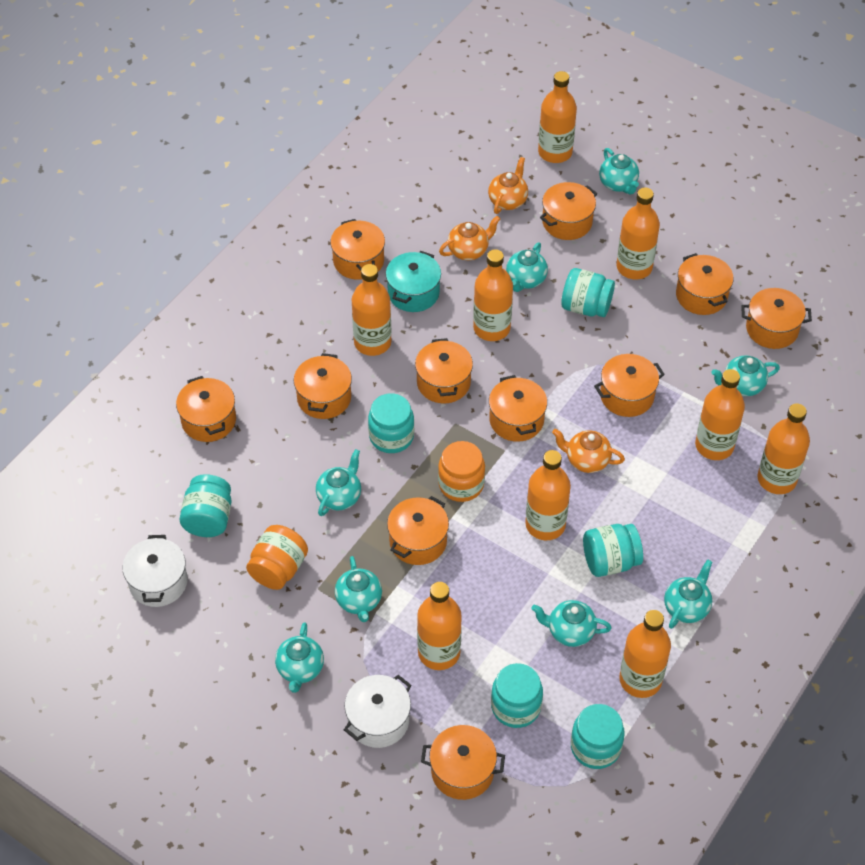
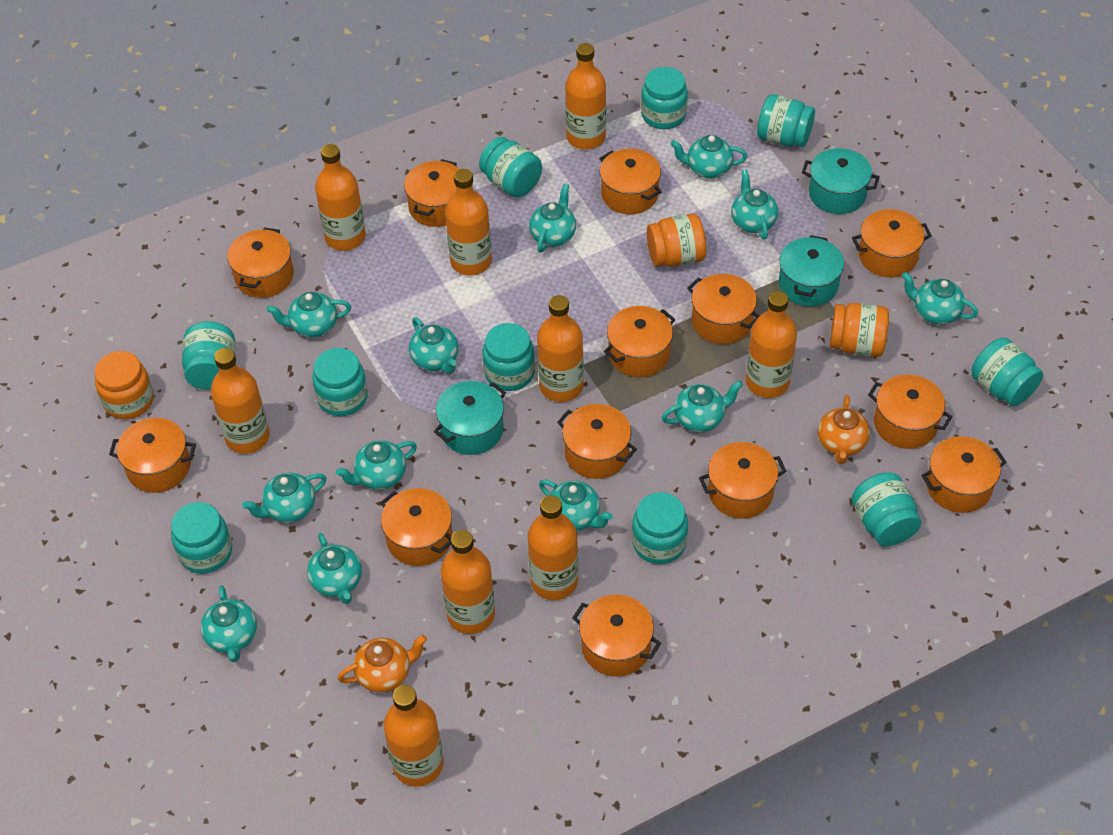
orange jar: 2 -> 3
orange pot: 11 -> 13
orange teapot: 3 -> 2
turquoise jar: 6 -> 10
turquoise pot: 1 -> 3
turquoise teapot: 8 -> 12
white pot: 2 -> 0

